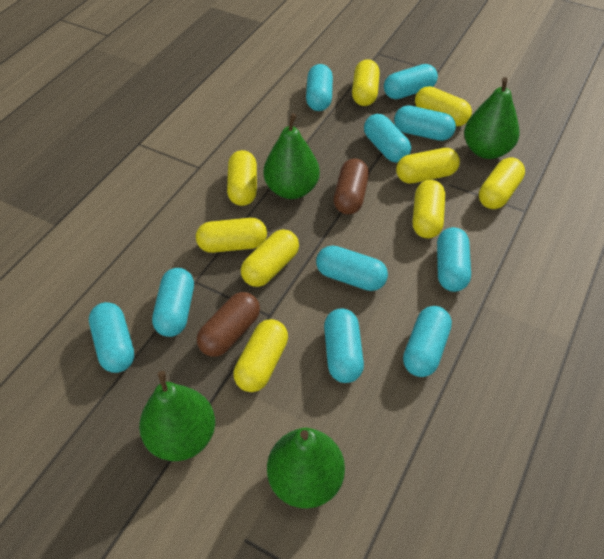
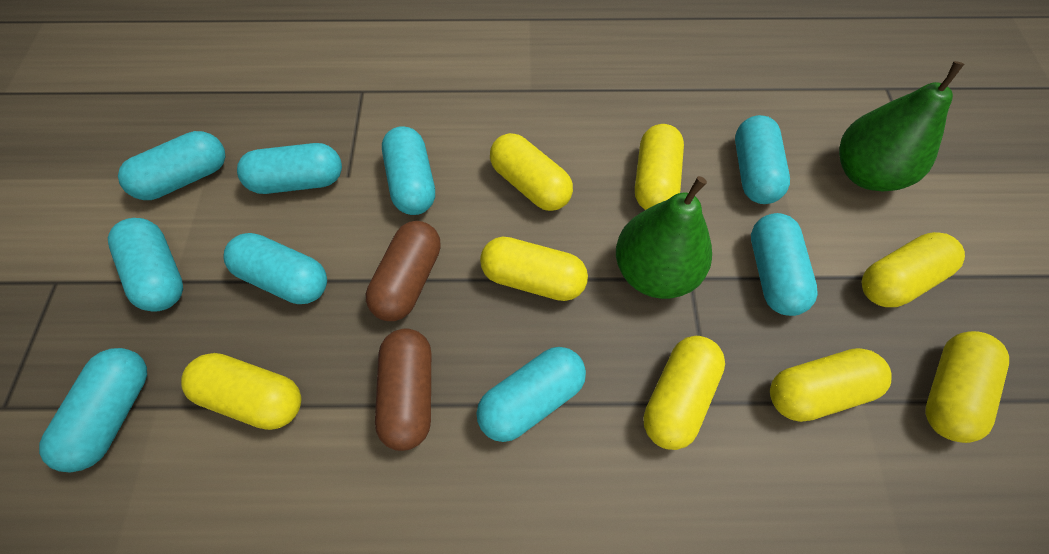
green pear: 4 -> 2
turquoise capsule: 10 -> 9
yellow capsule: 9 -> 8

